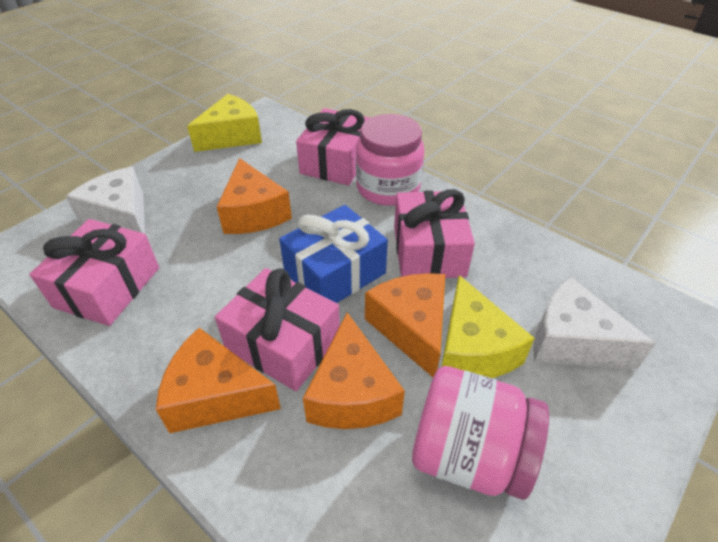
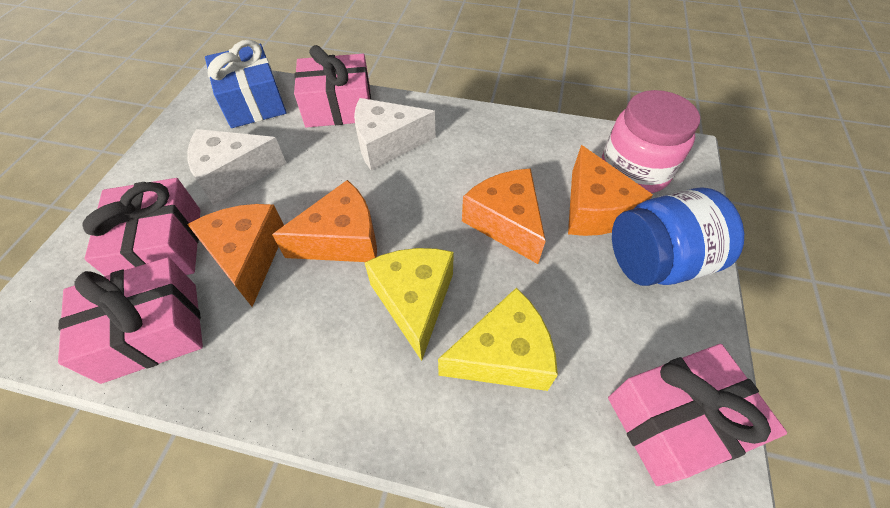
blue jar: 0 -> 1
pink jar: 2 -> 1

